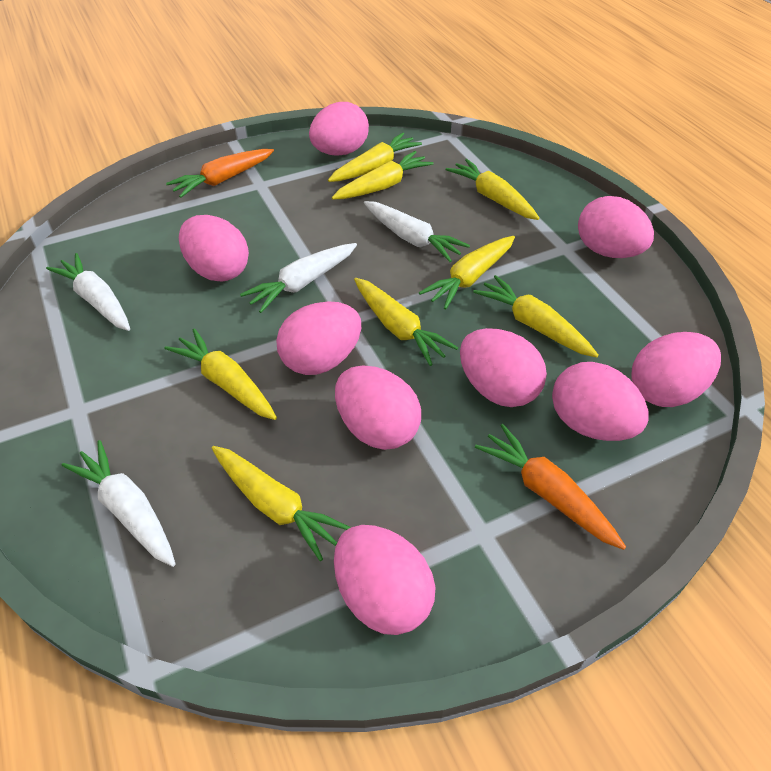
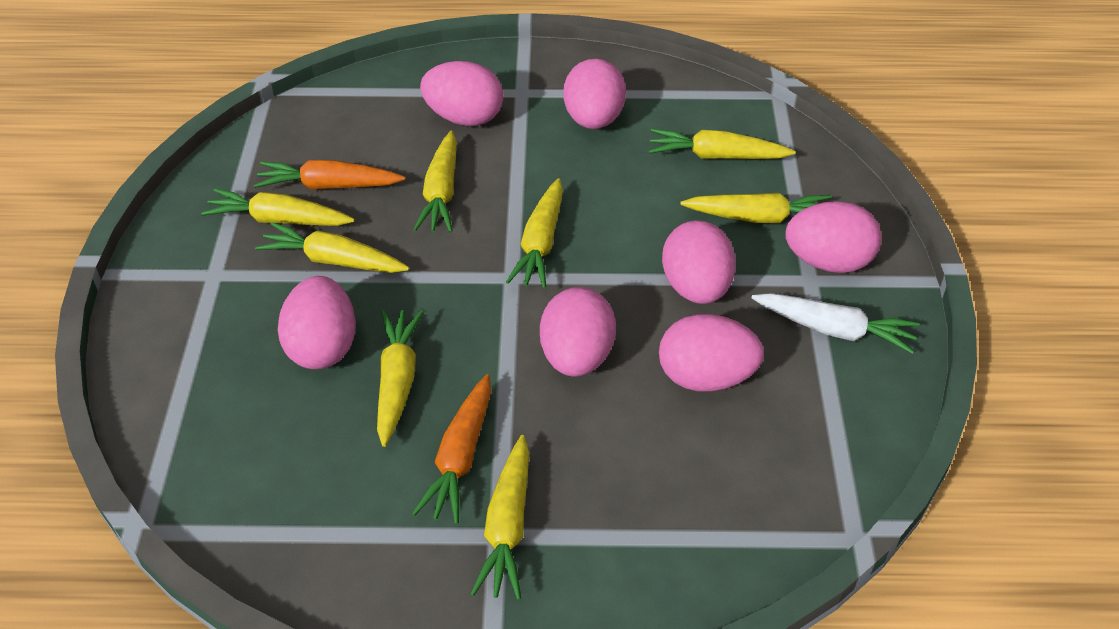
pink egg: 9 -> 7
white carrot: 4 -> 1

